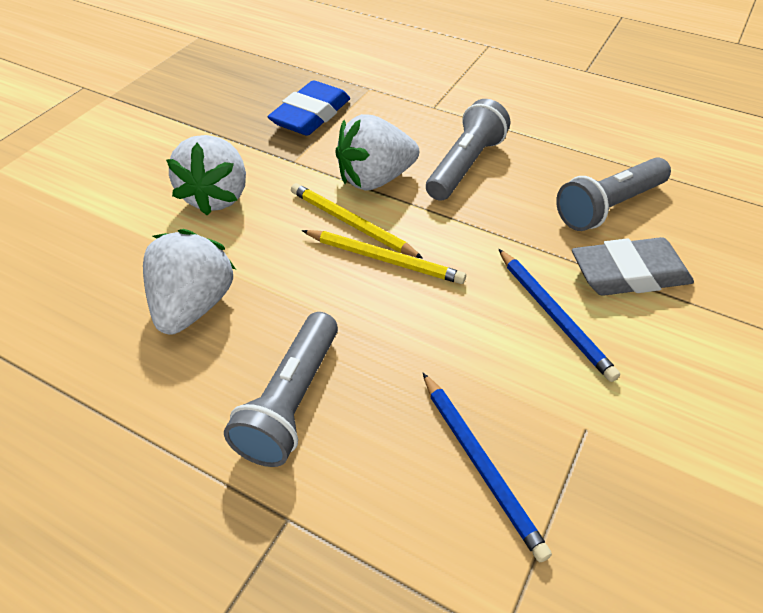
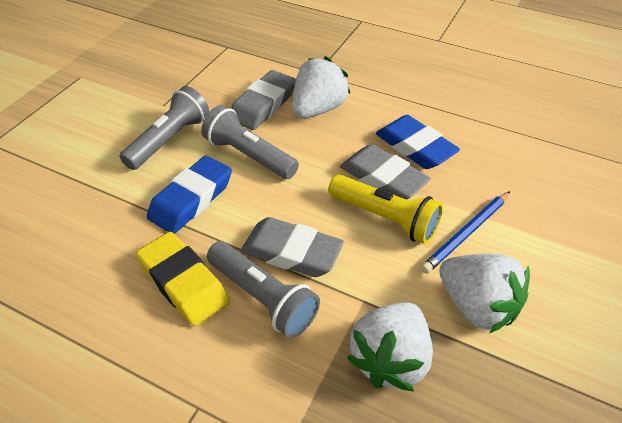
blue eraser: 1 -> 2
blue pencil: 2 -> 1
grey eraser: 1 -> 3
yellow eraser: 0 -> 1
yellow flashlight: 0 -> 1
yellow pencil: 2 -> 0

